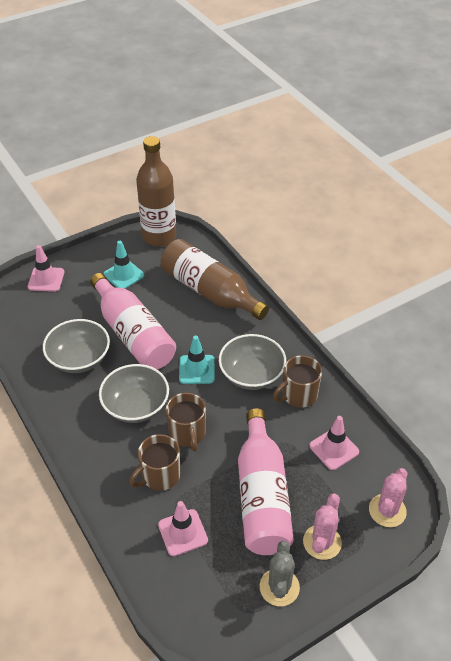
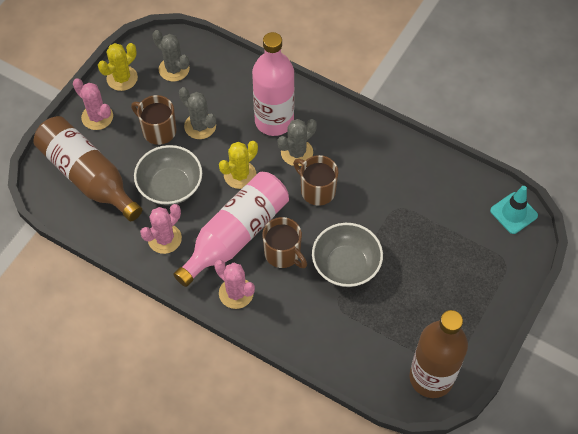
grey bowl: 3 -> 2
grey cactus: 1 -> 3
pink cactus: 2 -> 3
pink traffic cone: 3 -> 0
turquoise traffic cone: 2 -> 1
yellow cactus: 0 -> 2

